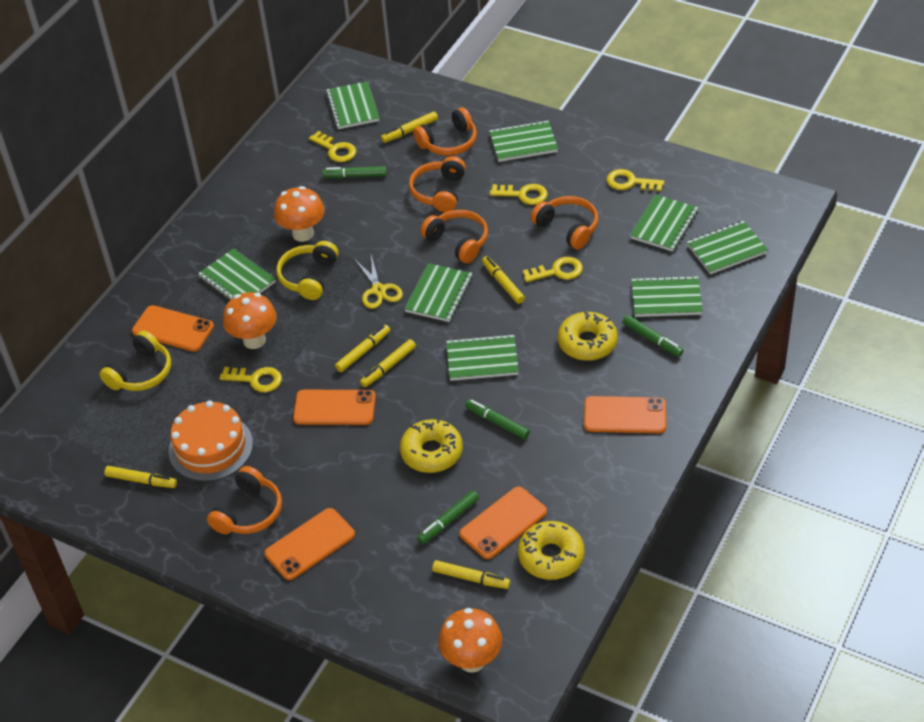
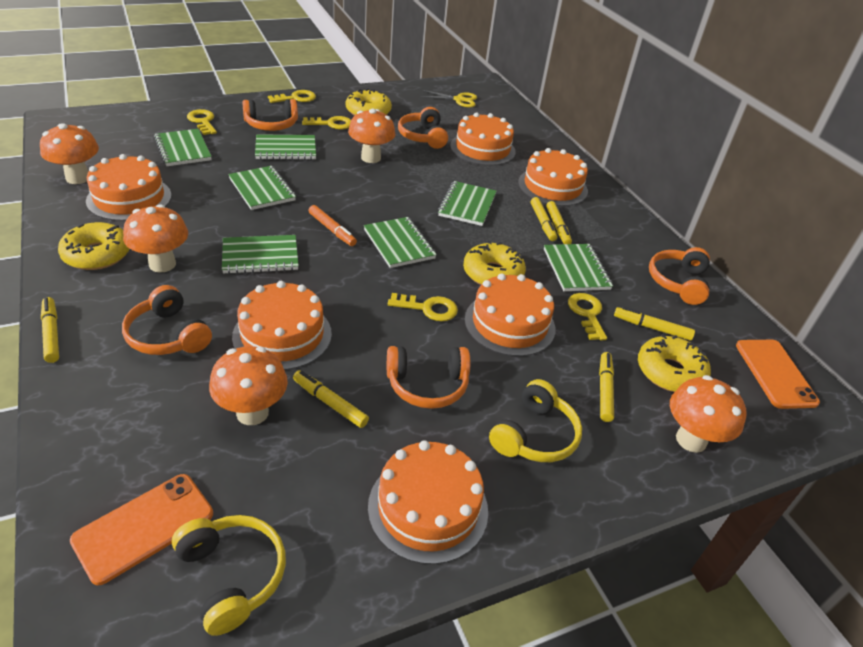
green marker: 4 -> 0
green notebook: 8 -> 7
orange cake: 1 -> 6
orange marker: 0 -> 1
orange mushroom: 3 -> 5
orange phone: 5 -> 2
yellow donut: 3 -> 4

